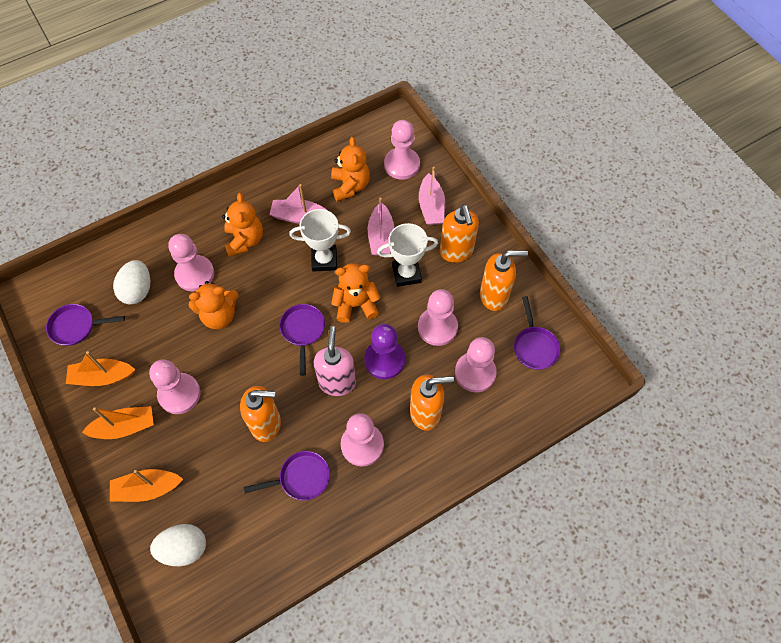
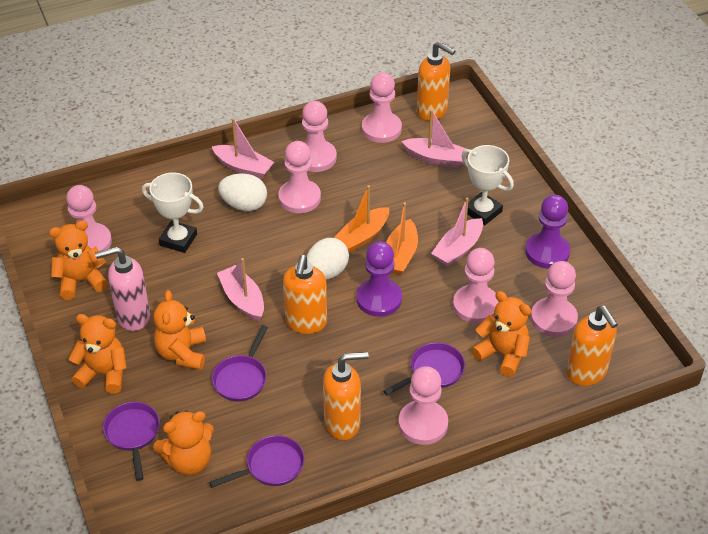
orange boat: 3 -> 2
orange teddy bear: 4 -> 5
pink boat: 3 -> 4
pink pawn: 6 -> 7
purple pawn: 1 -> 2

